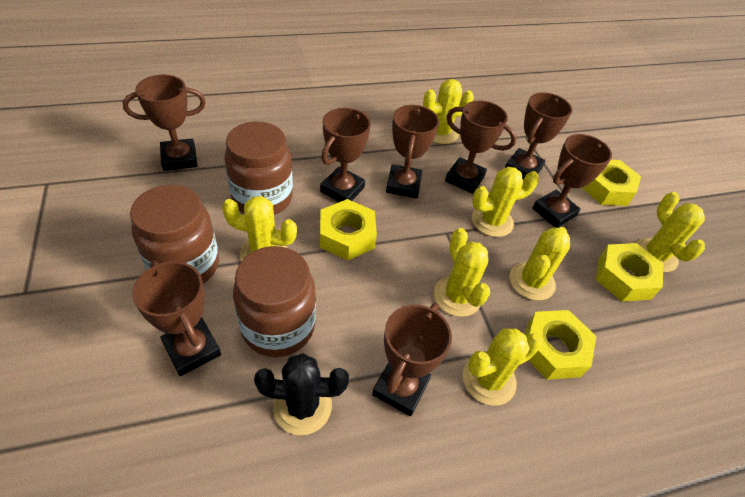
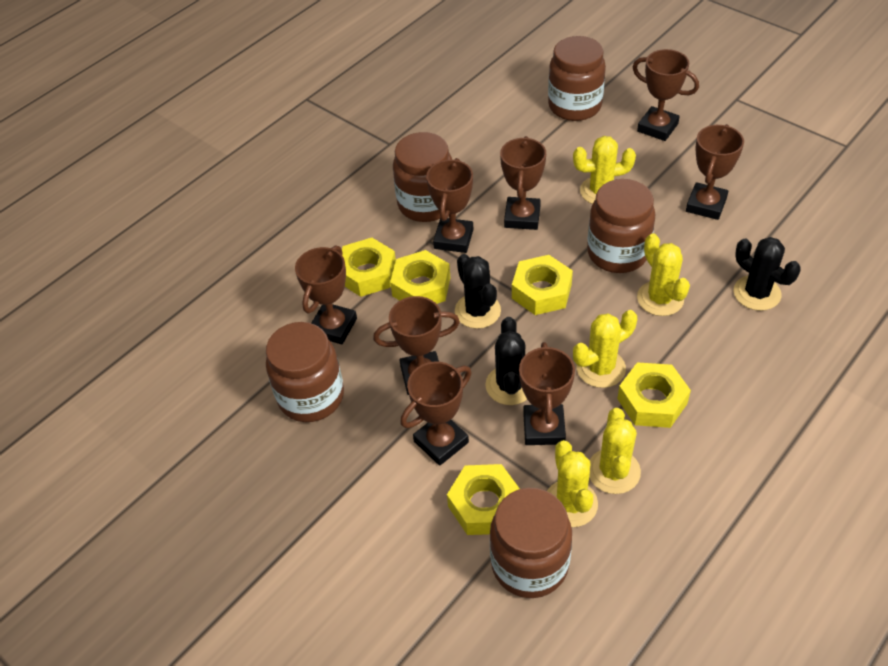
black cactus: 1 -> 3
brown jar: 3 -> 5
yellow cactus: 7 -> 5
yellow nut: 4 -> 5

